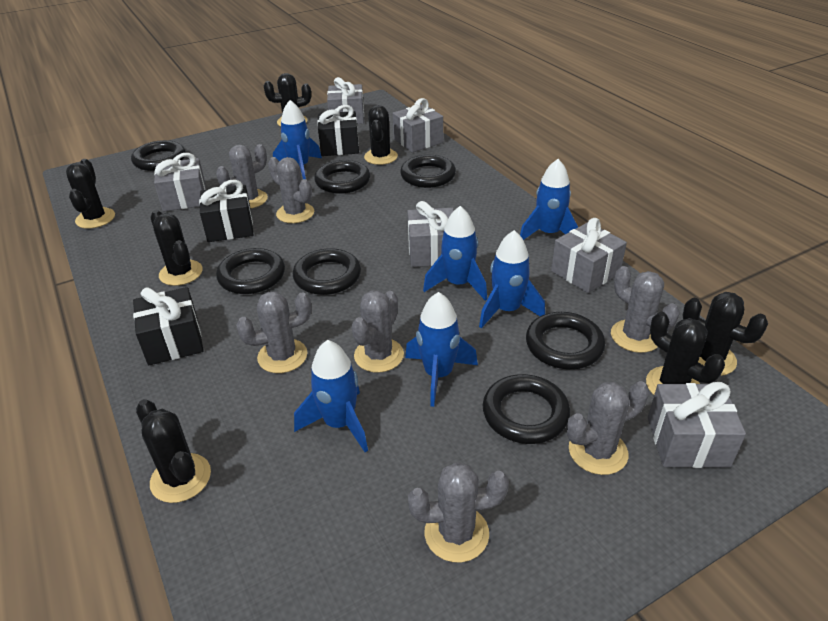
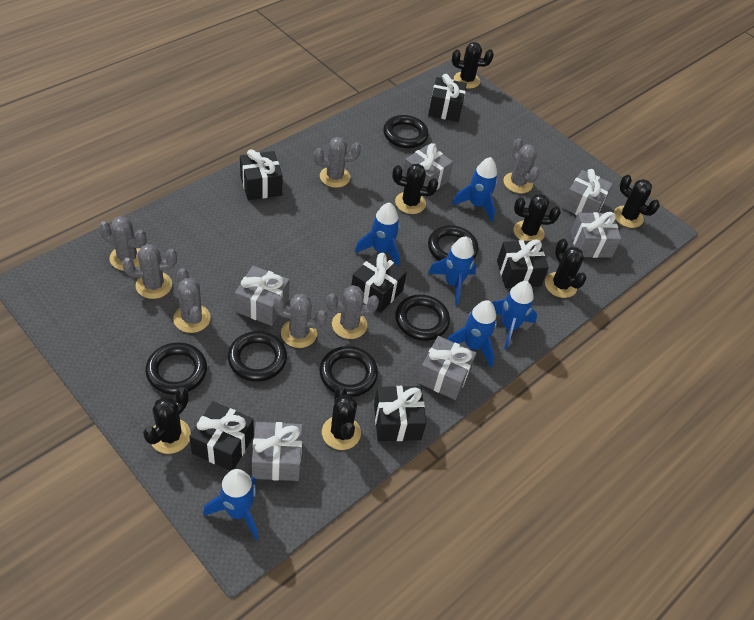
black gift: 3 -> 6
black ring: 7 -> 6

